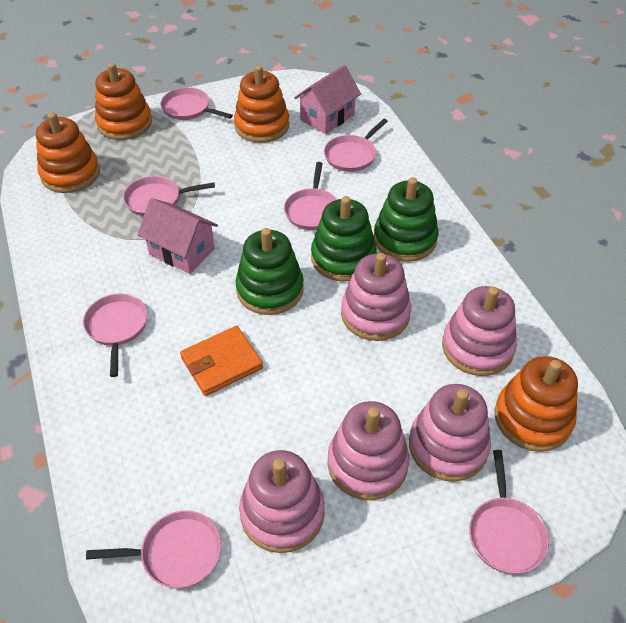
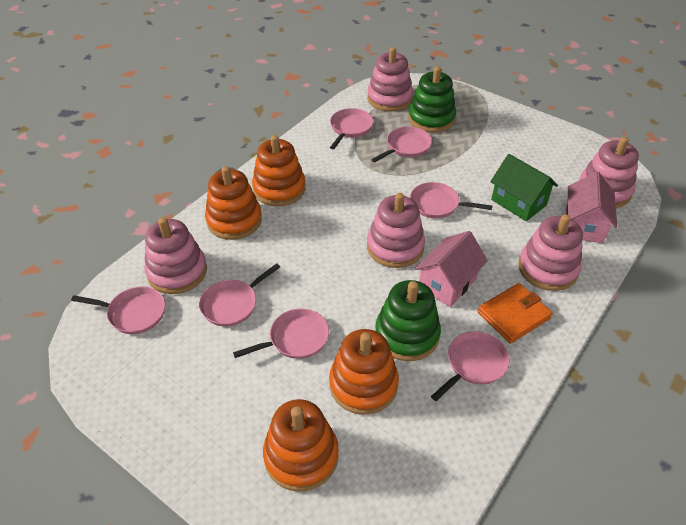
green house: 0 -> 1
green stacking toy: 3 -> 2

